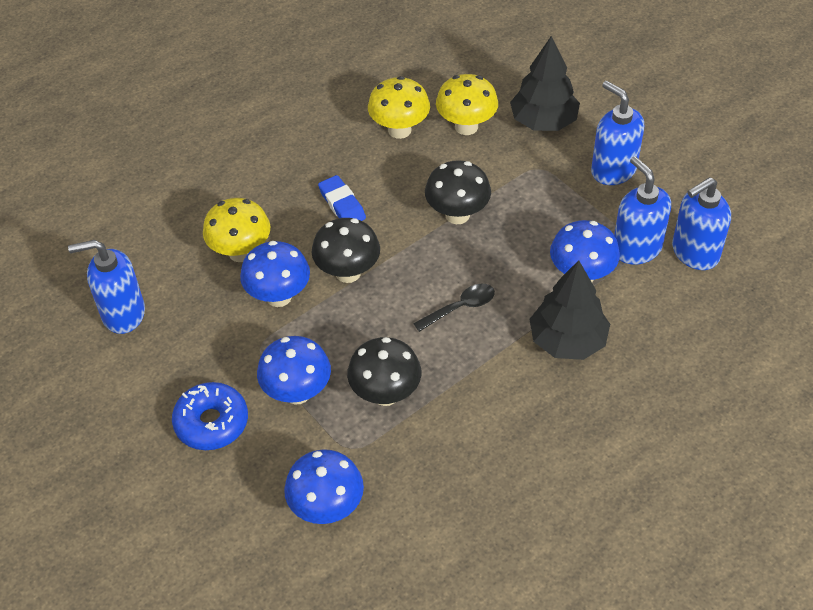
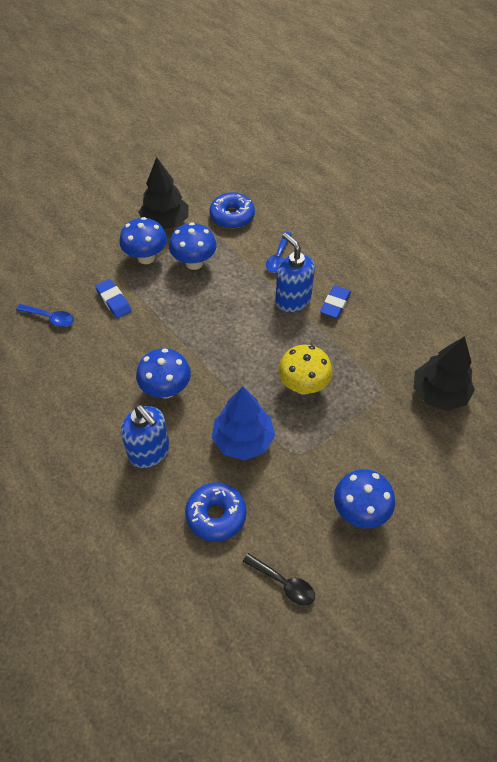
black mushroom: 3 -> 0
blue donut: 1 -> 2
blue eraser: 1 -> 2
blue soap dispenser: 4 -> 2
blue spoon: 0 -> 2
blue tree: 0 -> 1
yellow mushroom: 3 -> 1

